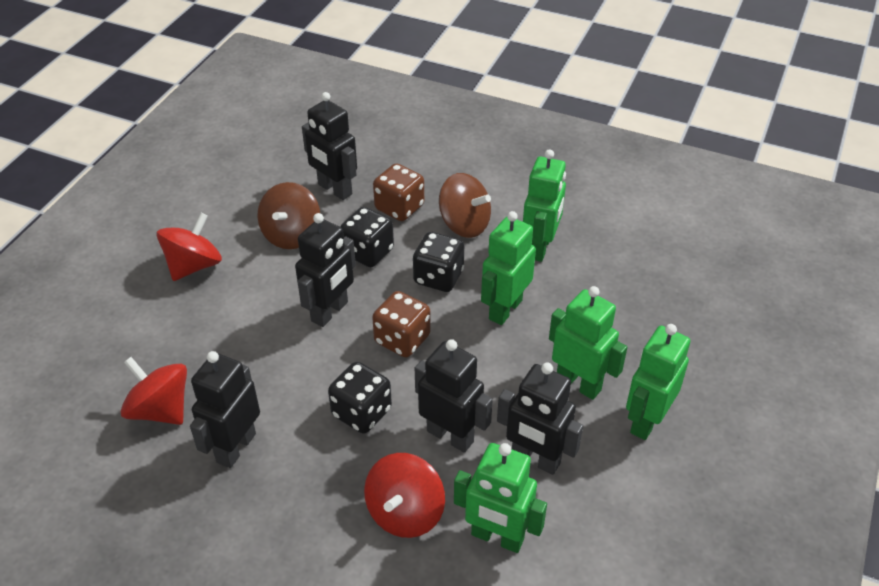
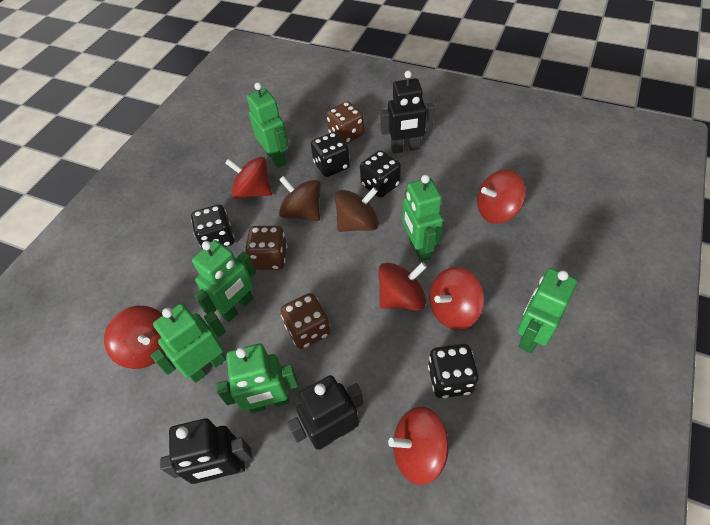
black dice: 3 -> 4
black robot: 5 -> 3
brown dice: 2 -> 3
green robot: 5 -> 6
red spinning top: 3 -> 6

